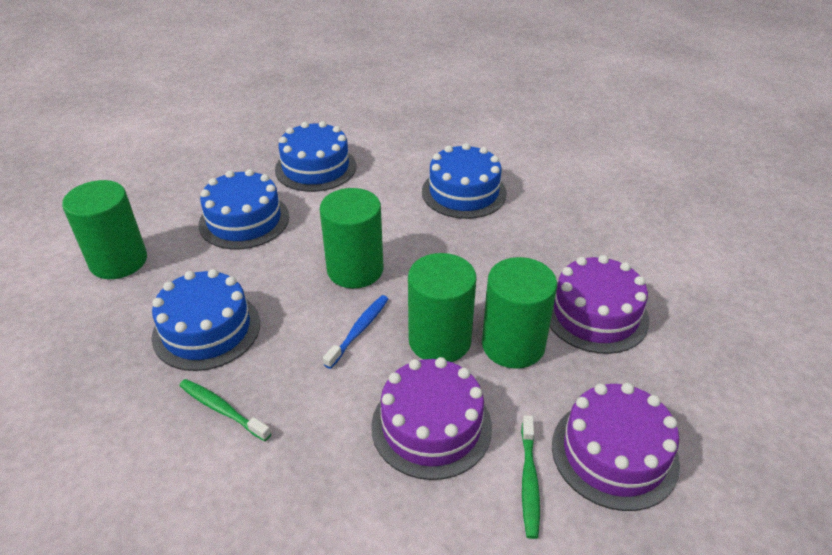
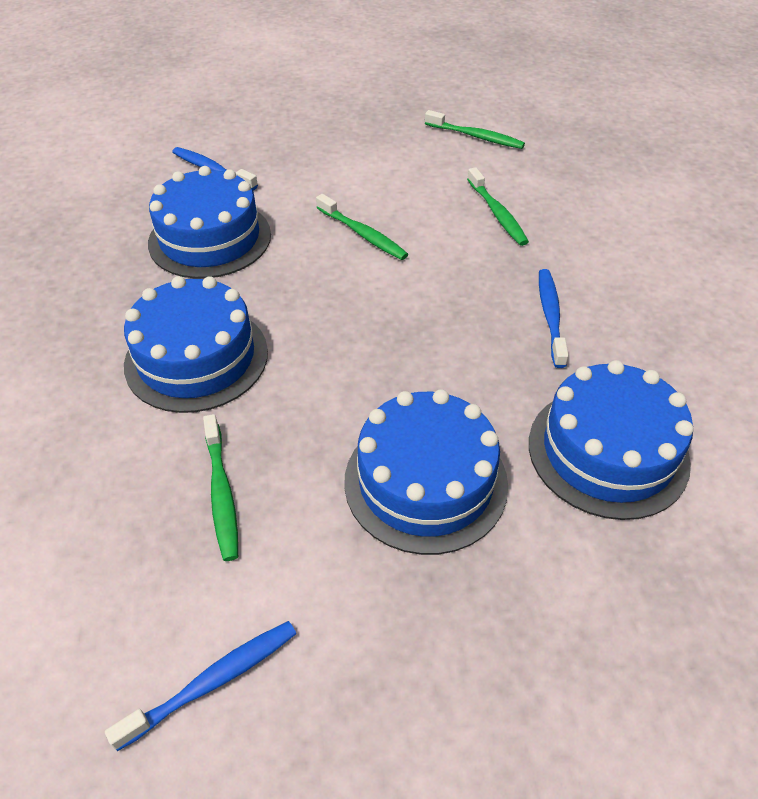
blue toothbrush: 1 -> 3
green cylinder: 4 -> 0
green toothbrush: 2 -> 4
purple cake: 3 -> 0

